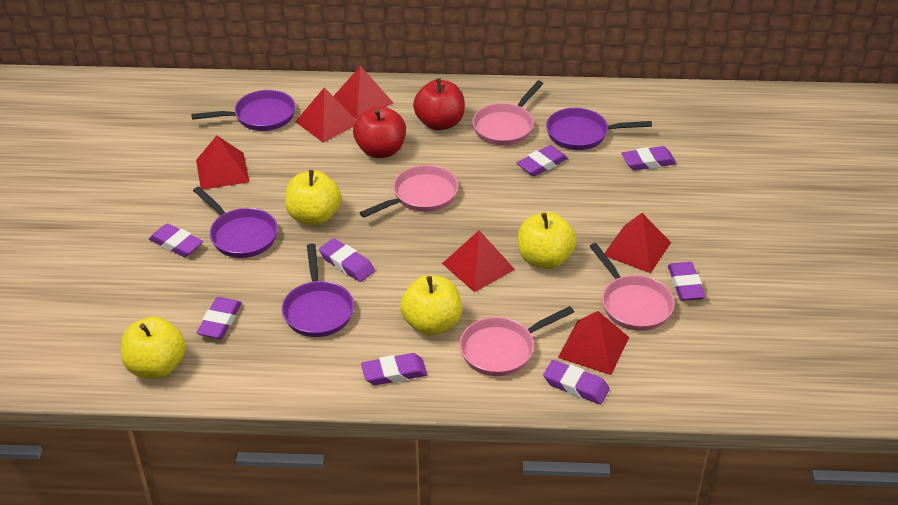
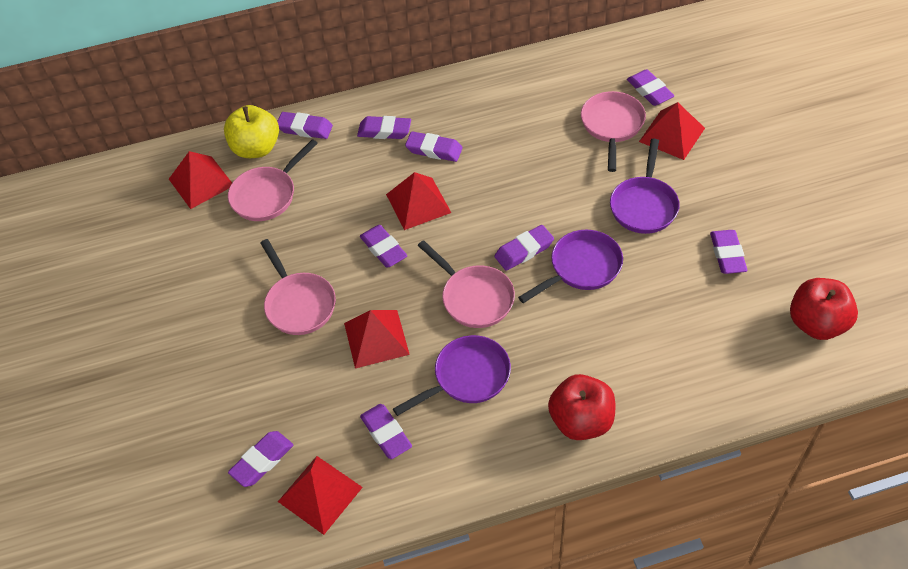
purple eraser: 8 -> 9
purple pan: 4 -> 3
red pyramid: 6 -> 5
yellow apple: 4 -> 1

